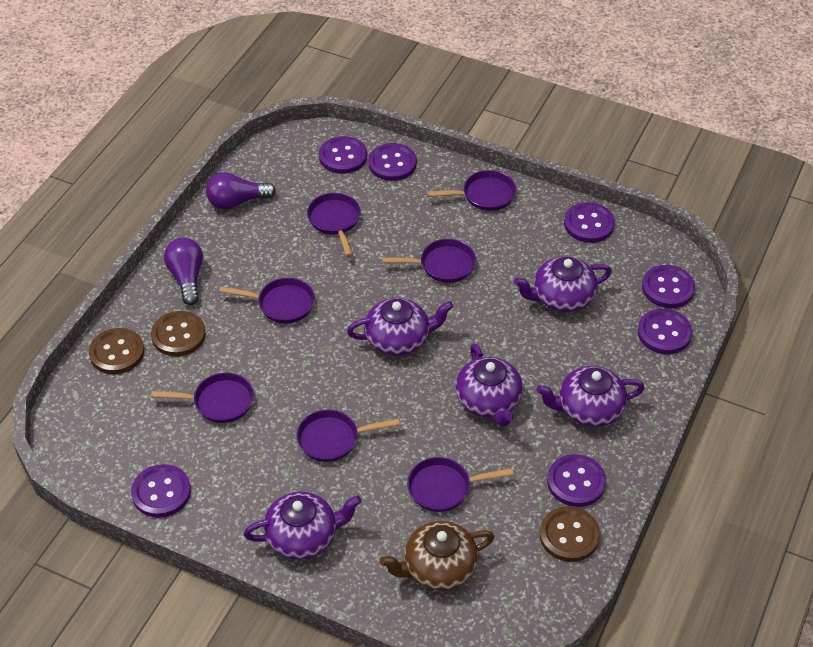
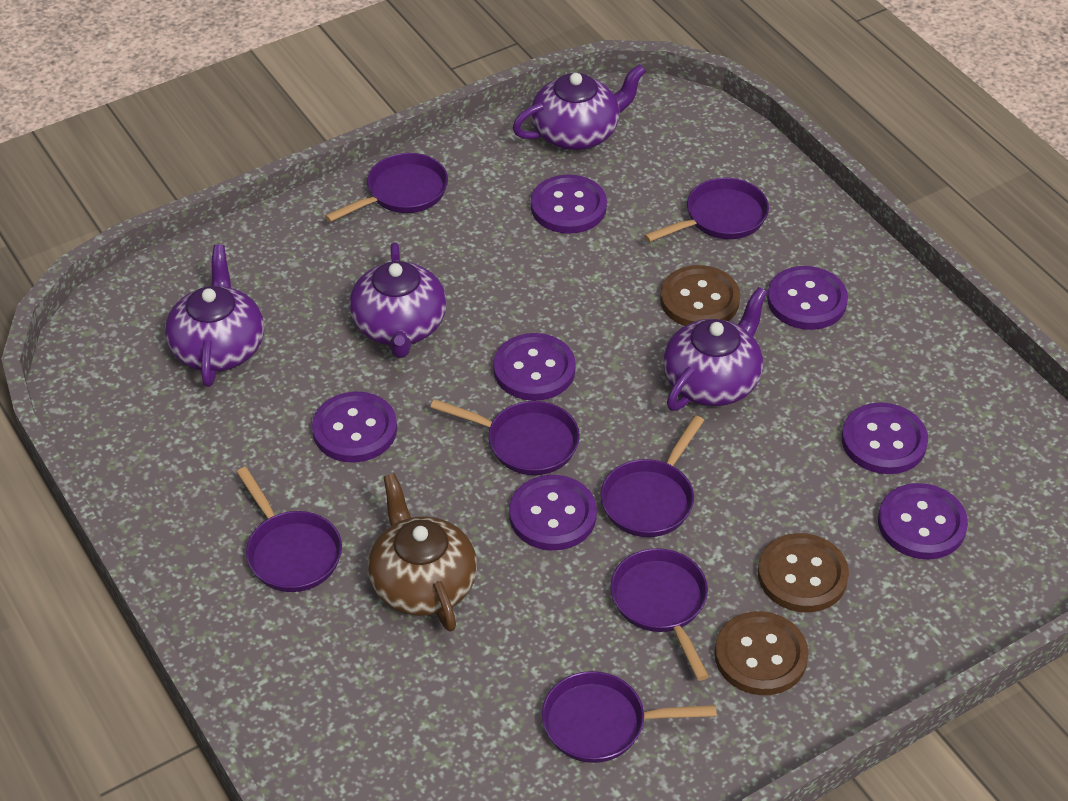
purple light bulb: 2 -> 0
purple teapot: 5 -> 4

